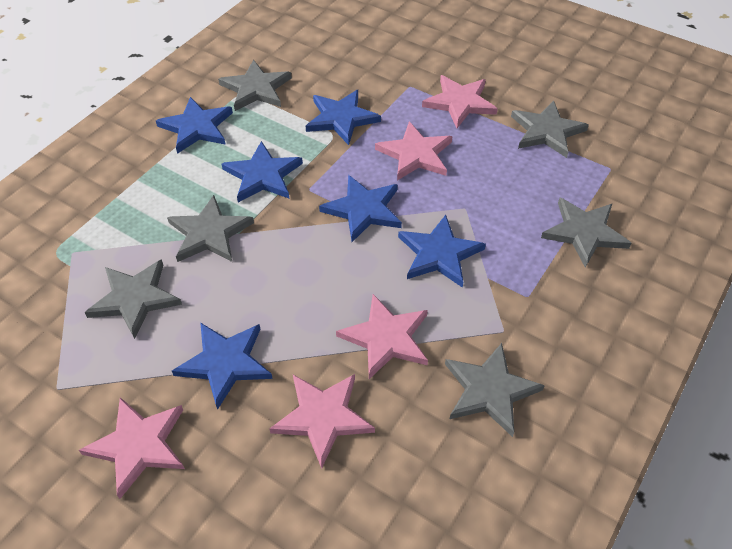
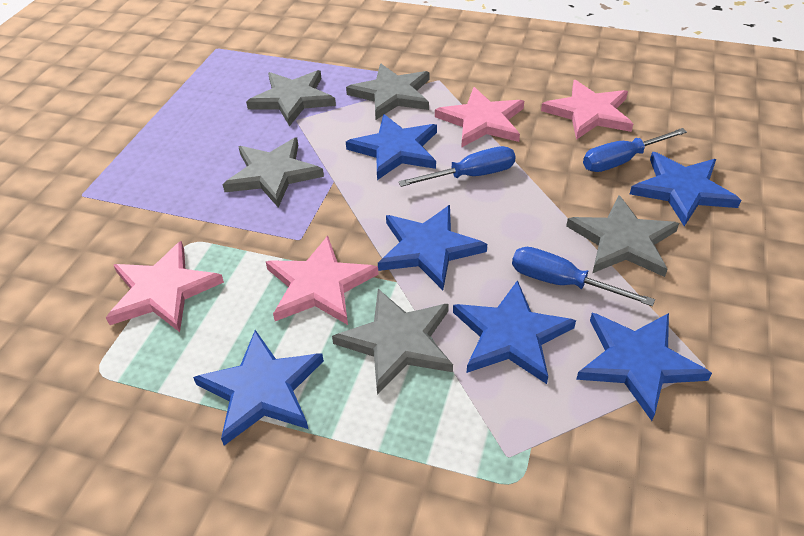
blue screwdriver: 0 -> 3
grey star: 6 -> 5
pink star: 5 -> 4

